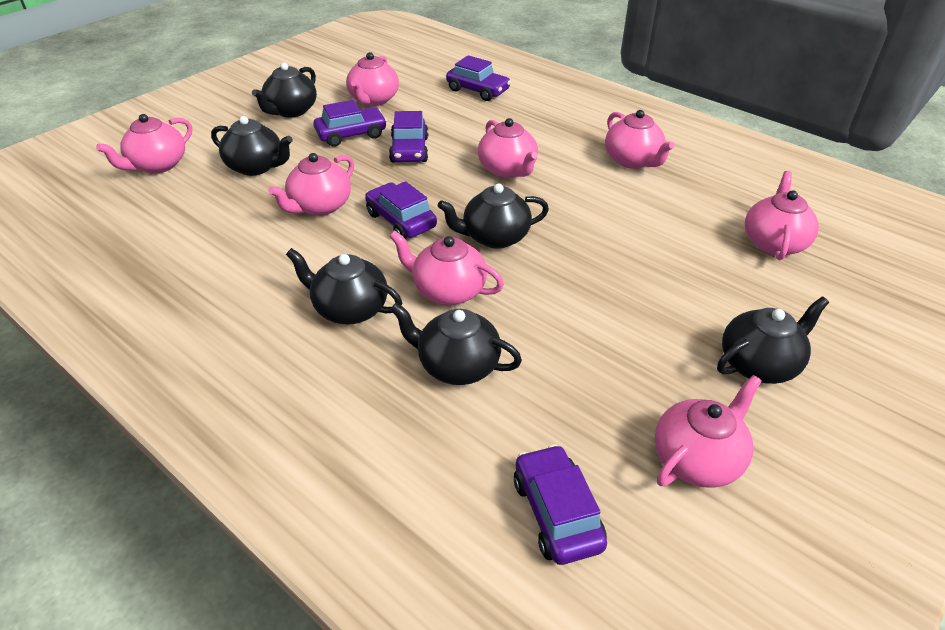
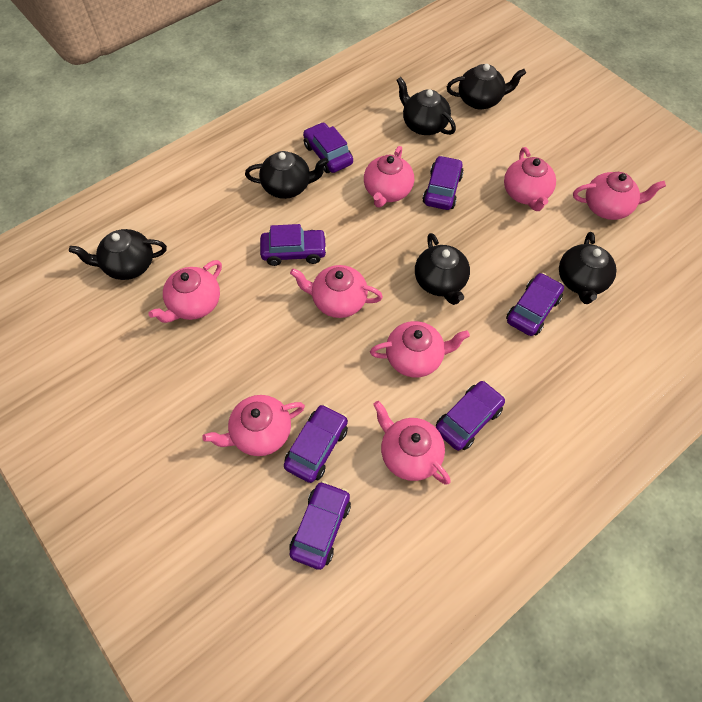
purple car: 5 -> 7

